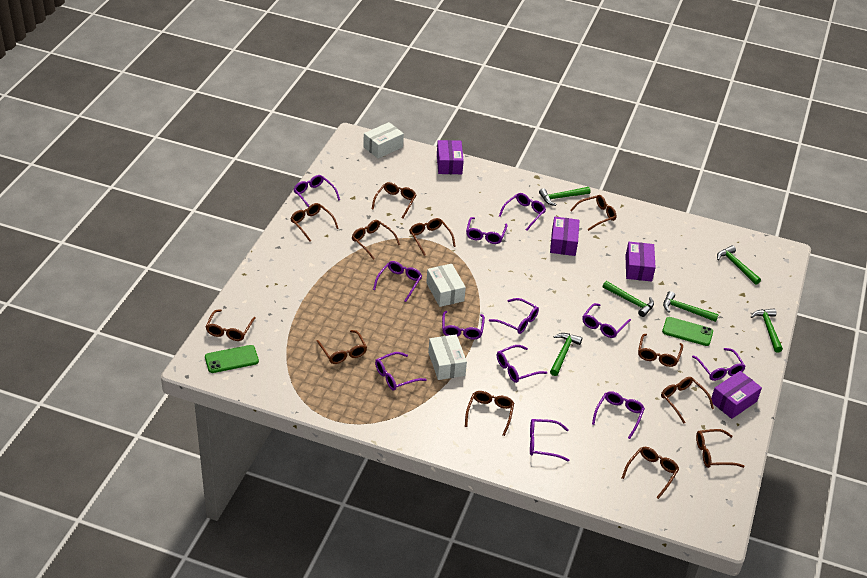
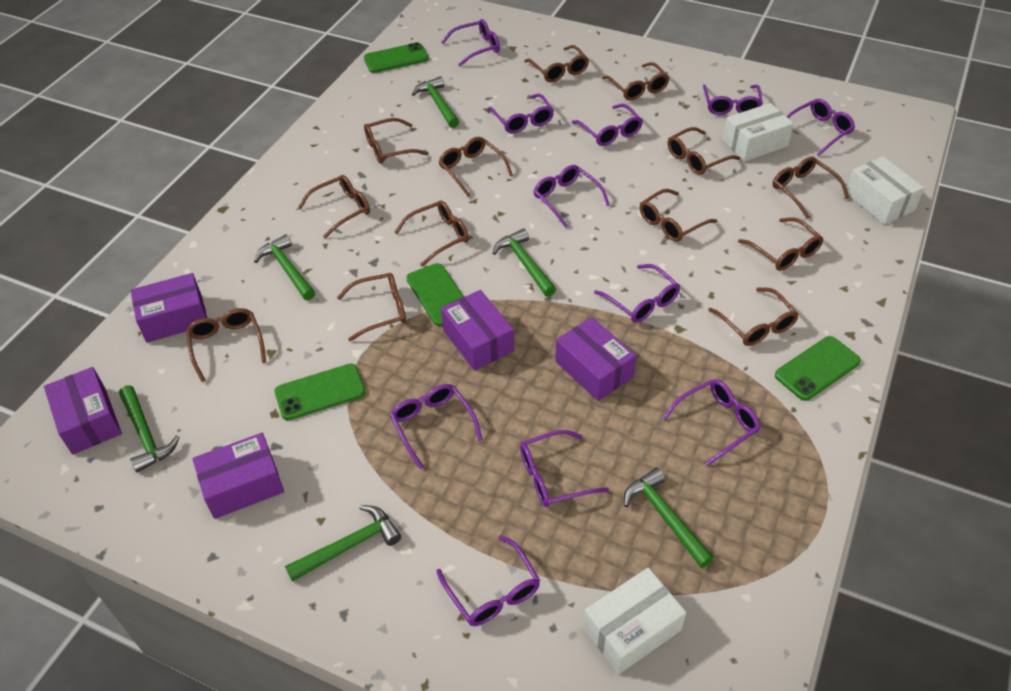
brown glasses: 12 -> 13
green phone: 2 -> 4
purple box: 4 -> 5
purple glasses: 12 -> 11

